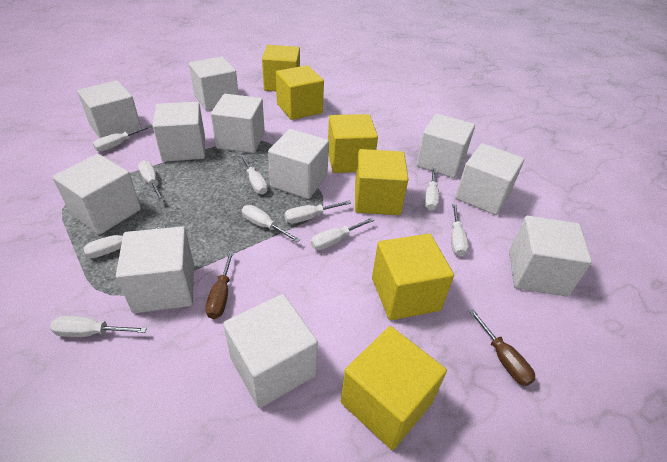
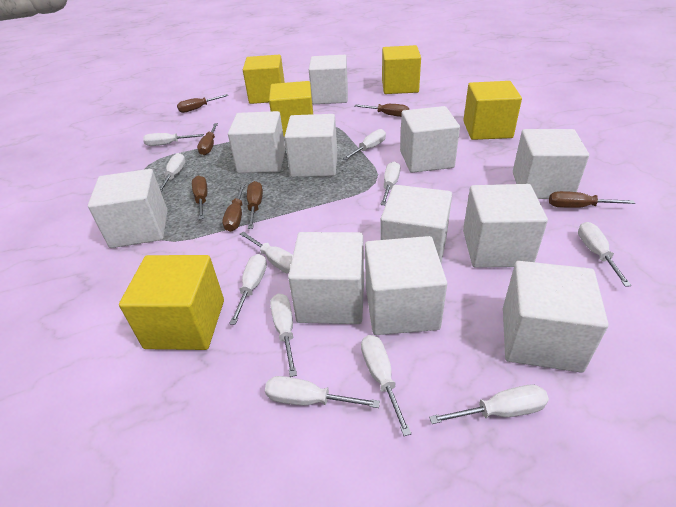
brown screwdriver: 2 -> 7
white screwdriver: 10 -> 11
yellow cube: 6 -> 5

